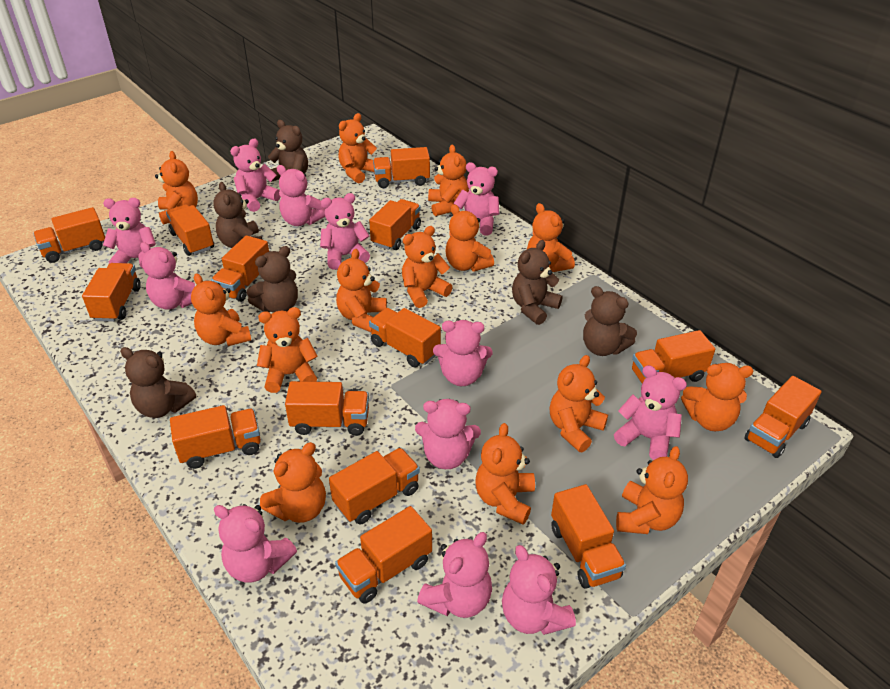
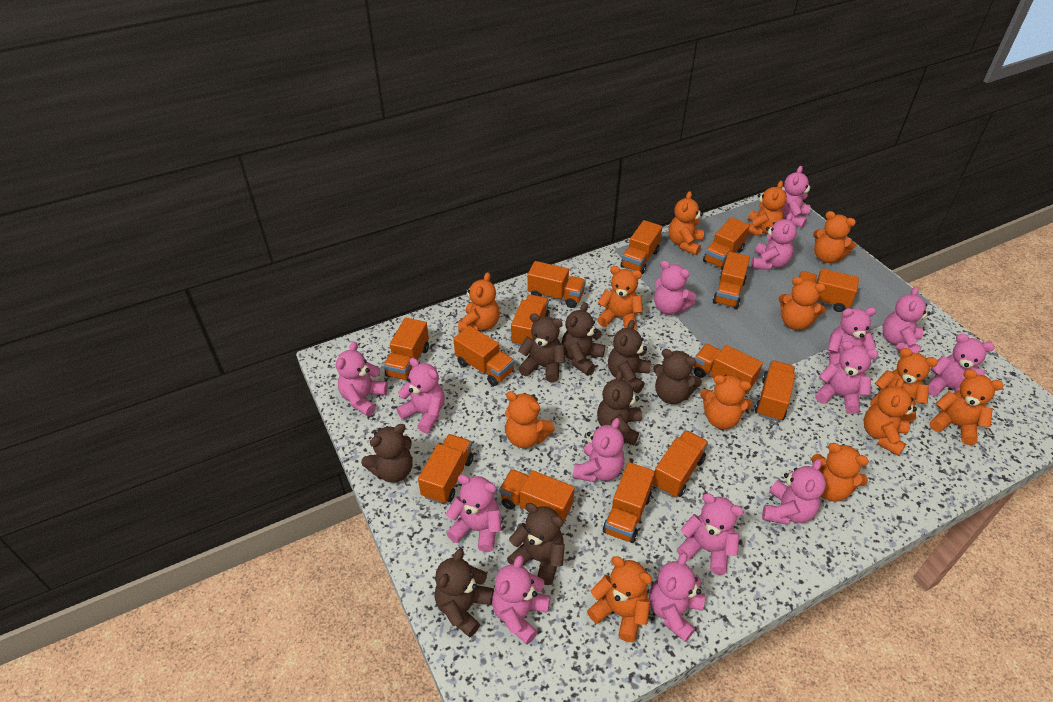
brown teddy bear: 6 -> 8
orange teddy bear: 14 -> 13
pink teddy bear: 12 -> 15

